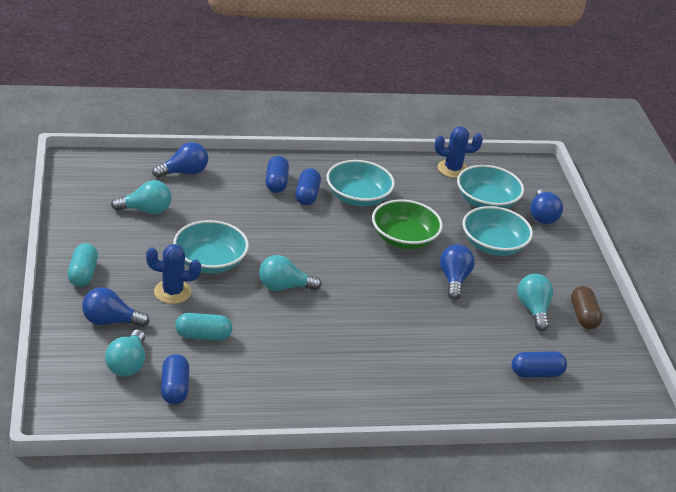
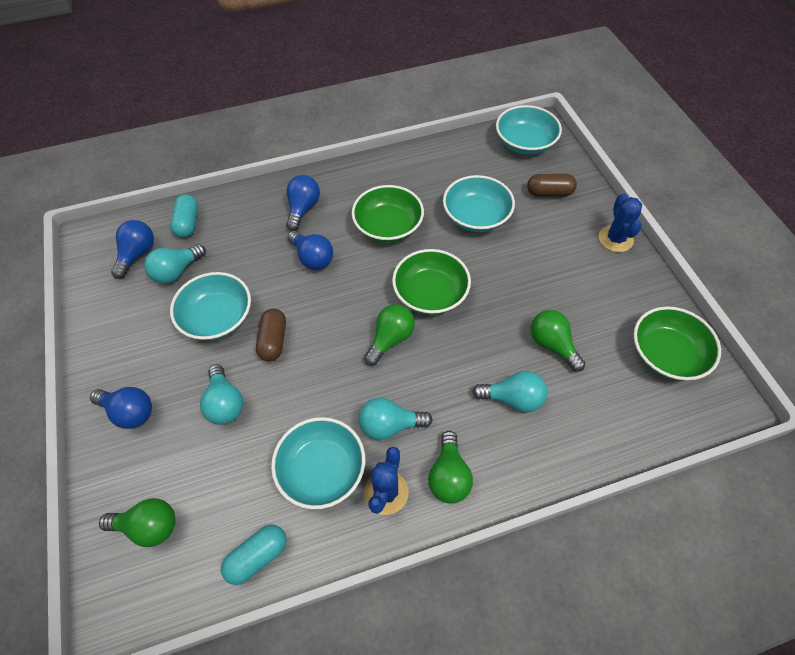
blue capsule: 4 -> 0
brown capsule: 1 -> 2
green bowl: 1 -> 3
green light bulb: 0 -> 4

